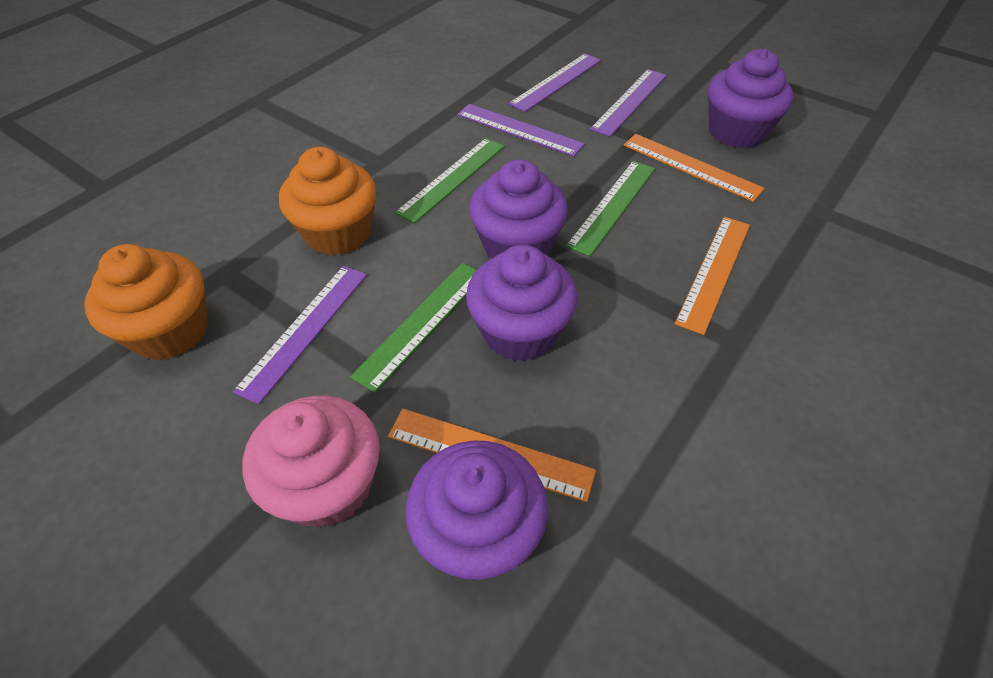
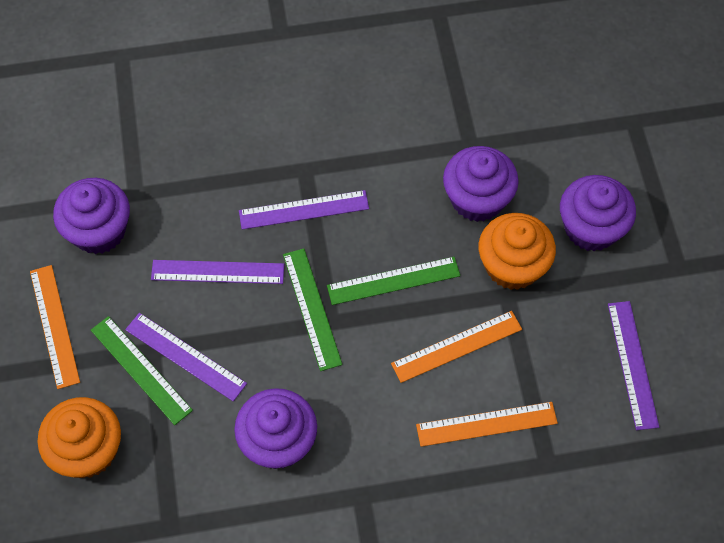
pink cupcake: 1 -> 0

